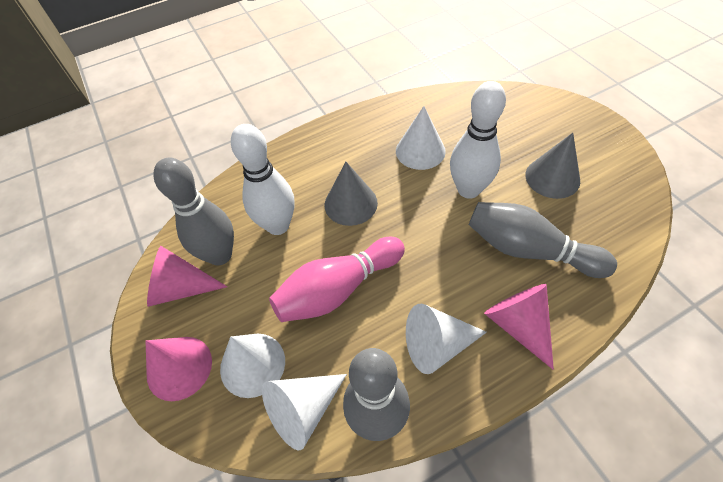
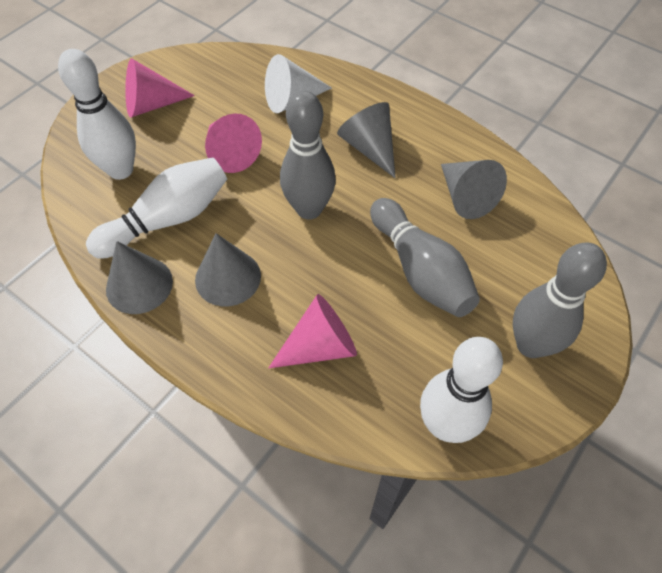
grey cone: 2 -> 4
pink bowling pin: 1 -> 0
white bowling pin: 2 -> 3
white cone: 4 -> 1

